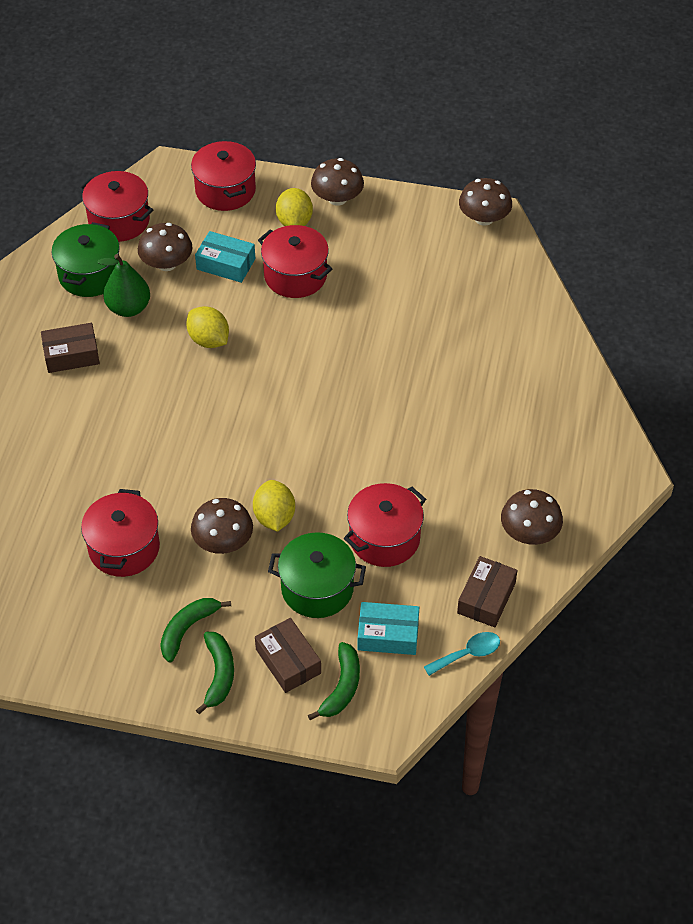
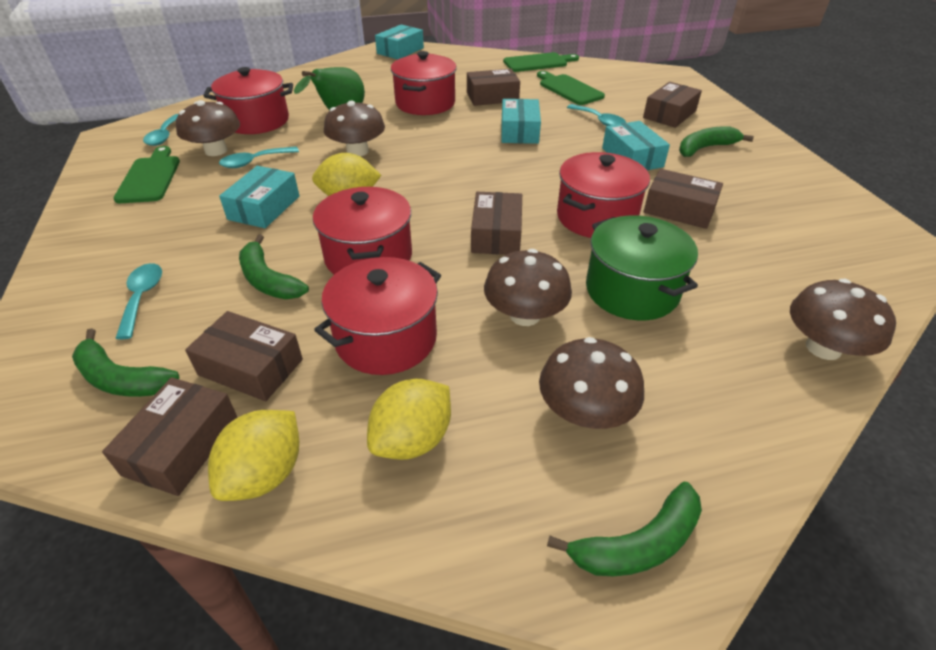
brown box: 3 -> 6
green banana: 3 -> 4
green cutting board: 0 -> 3
green pot: 2 -> 1
turquoise box: 2 -> 4
turquoise spoon: 1 -> 4

